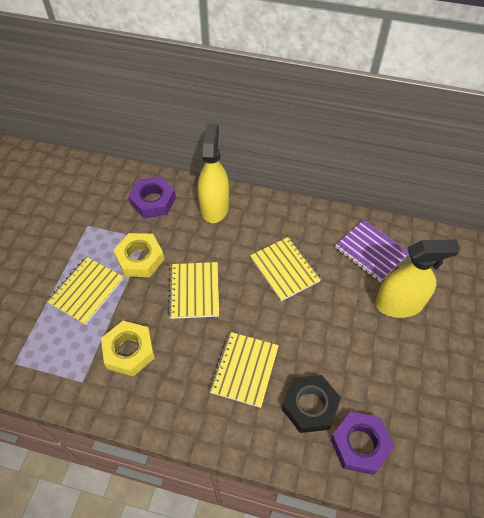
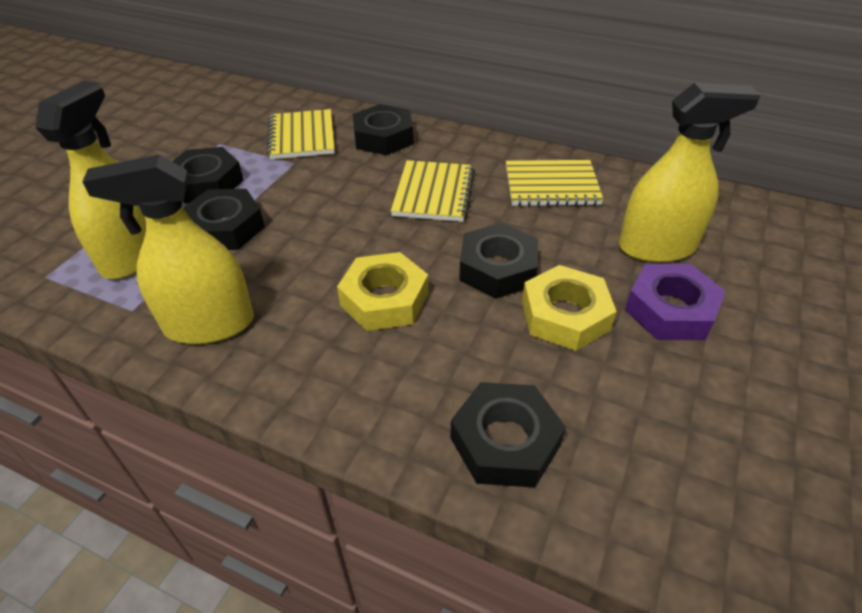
black nut: 1 -> 5
purple notebook: 1 -> 0
purple nut: 2 -> 1
yellow notebook: 4 -> 3
yellow spray bottle: 2 -> 3

